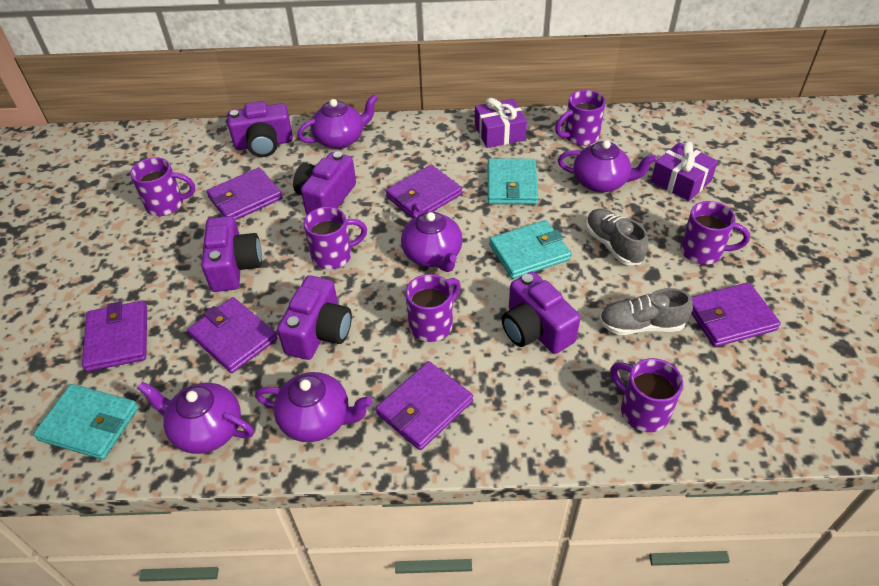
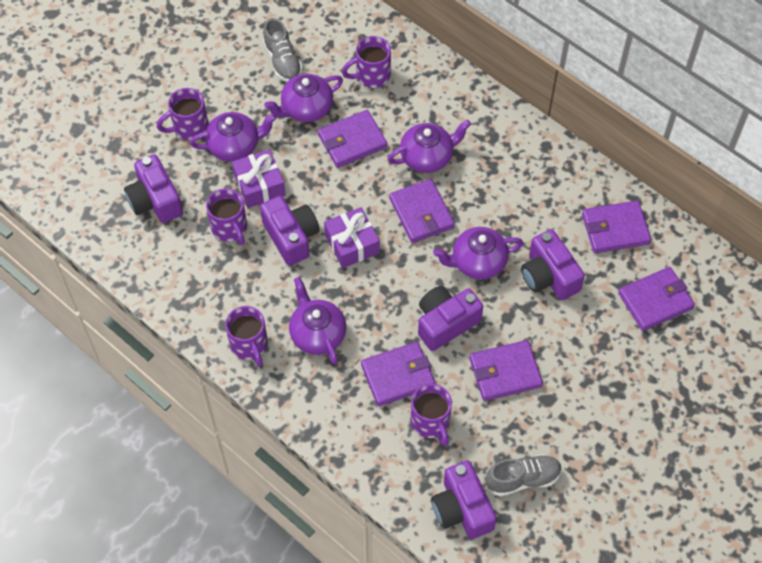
purple mug: 6 -> 5
turquoise wallet: 3 -> 0

